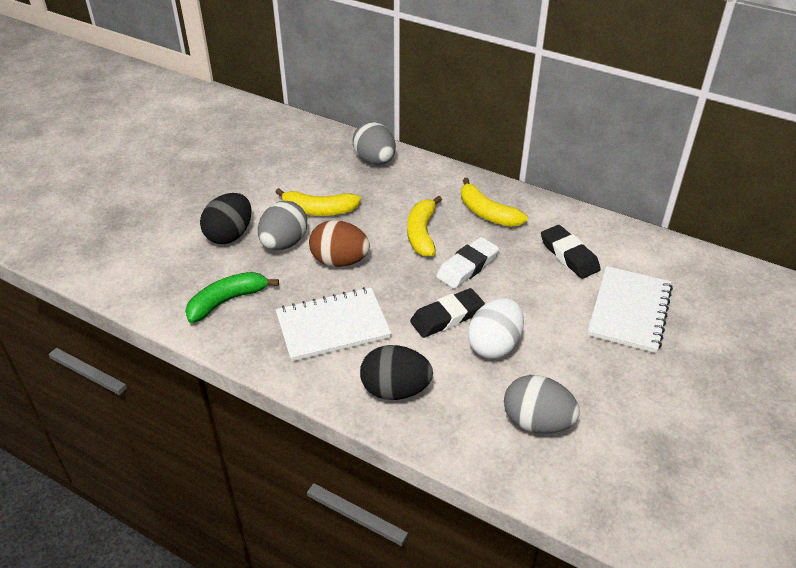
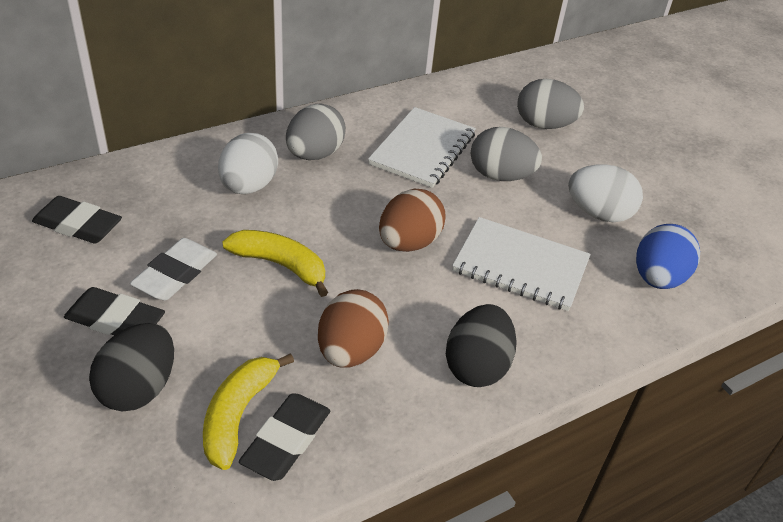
black eraser: 2 -> 3
blue egg: 0 -> 1
brown egg: 1 -> 2
green banana: 1 -> 0
white egg: 1 -> 2
yellow banana: 3 -> 2

